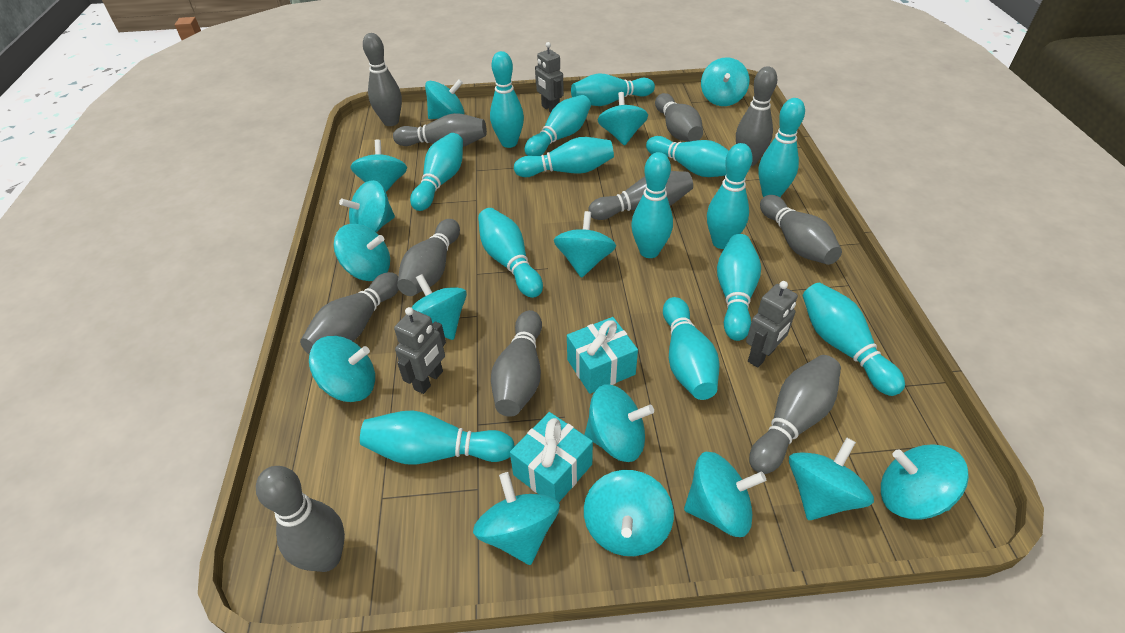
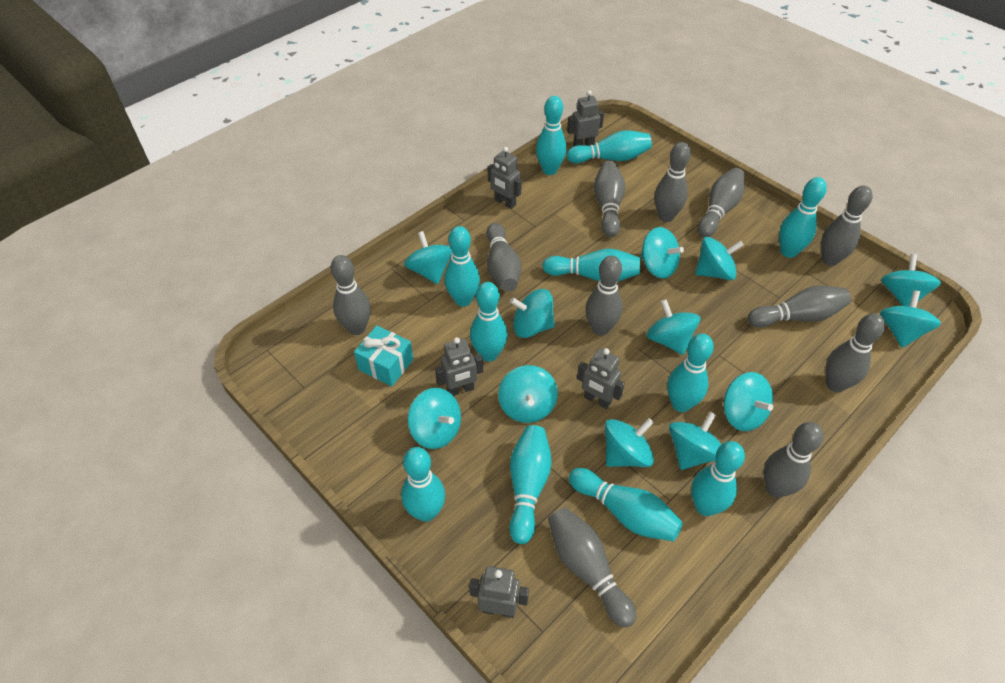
grey robot: 3 -> 5
turquoise bowling pin: 14 -> 11
turquoise gift: 2 -> 1
turquoise spinning top: 15 -> 12

